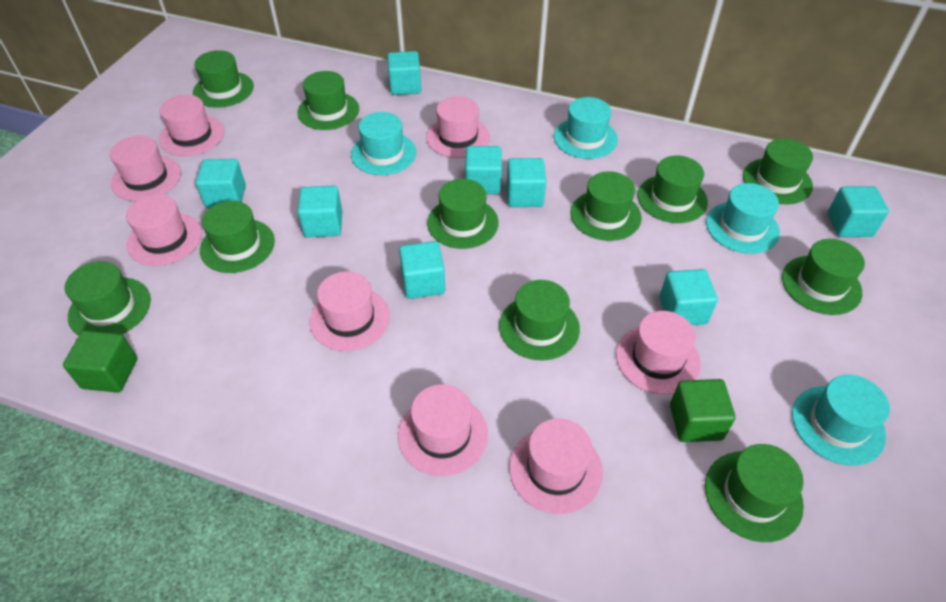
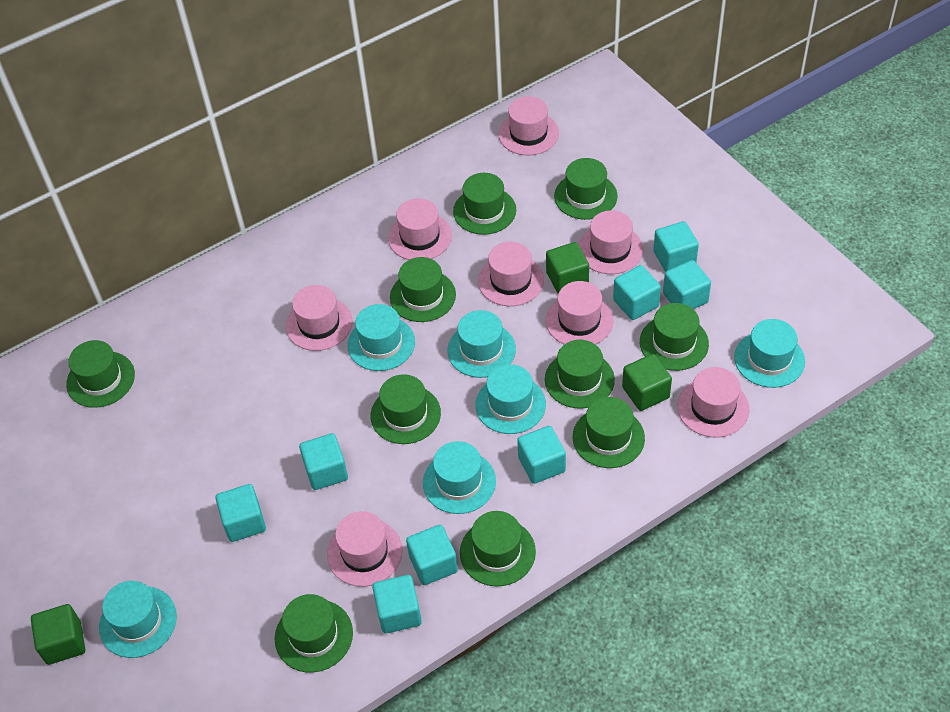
green cube: 2 -> 3
green hat: 11 -> 10
turquoise hat: 4 -> 6

